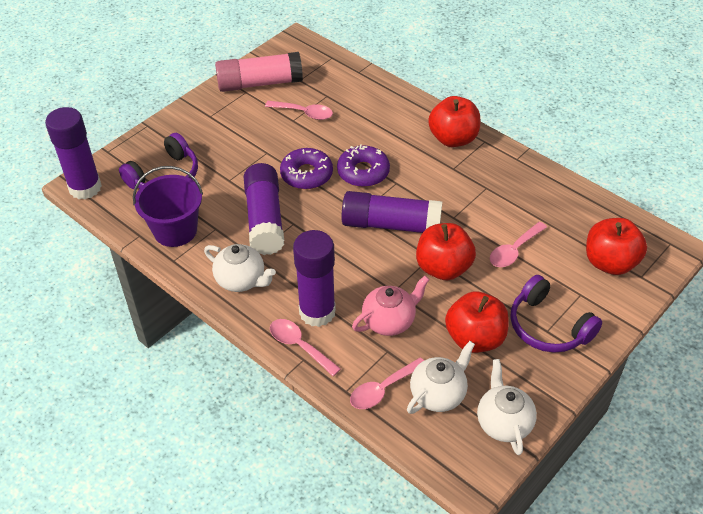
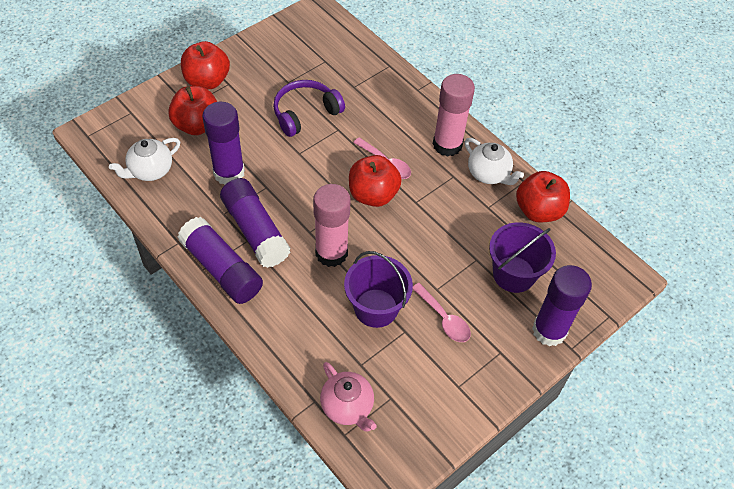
pink glue stick: 1 -> 2
pink spoon: 4 -> 2
purple bucket: 1 -> 2
purple donut: 2 -> 0
purple headphones: 2 -> 1
white teapot: 3 -> 2

